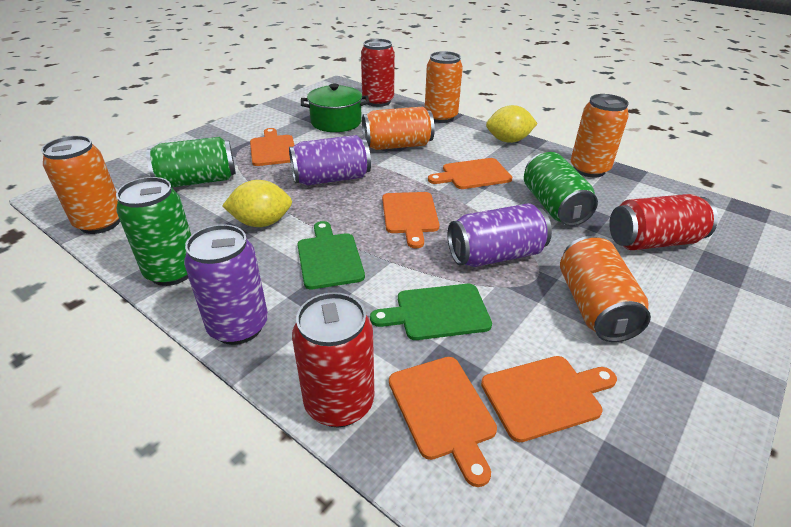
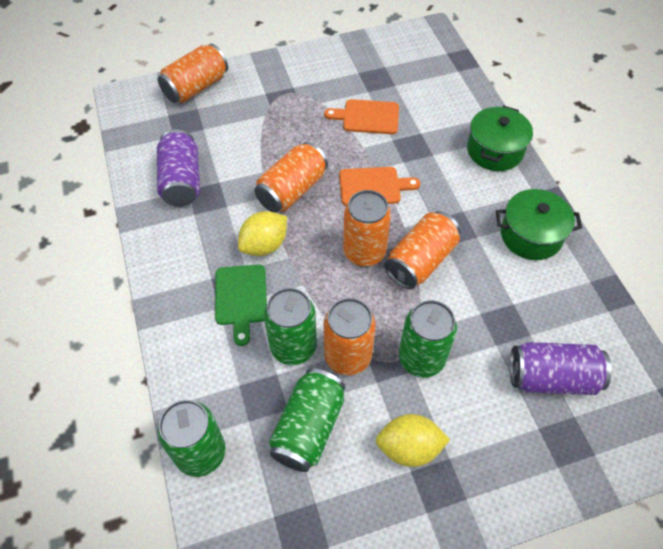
green can: 3 -> 4
green cutting board: 2 -> 1
green pot: 1 -> 2
orange cutting board: 5 -> 2
purple can: 3 -> 2
red can: 3 -> 0

